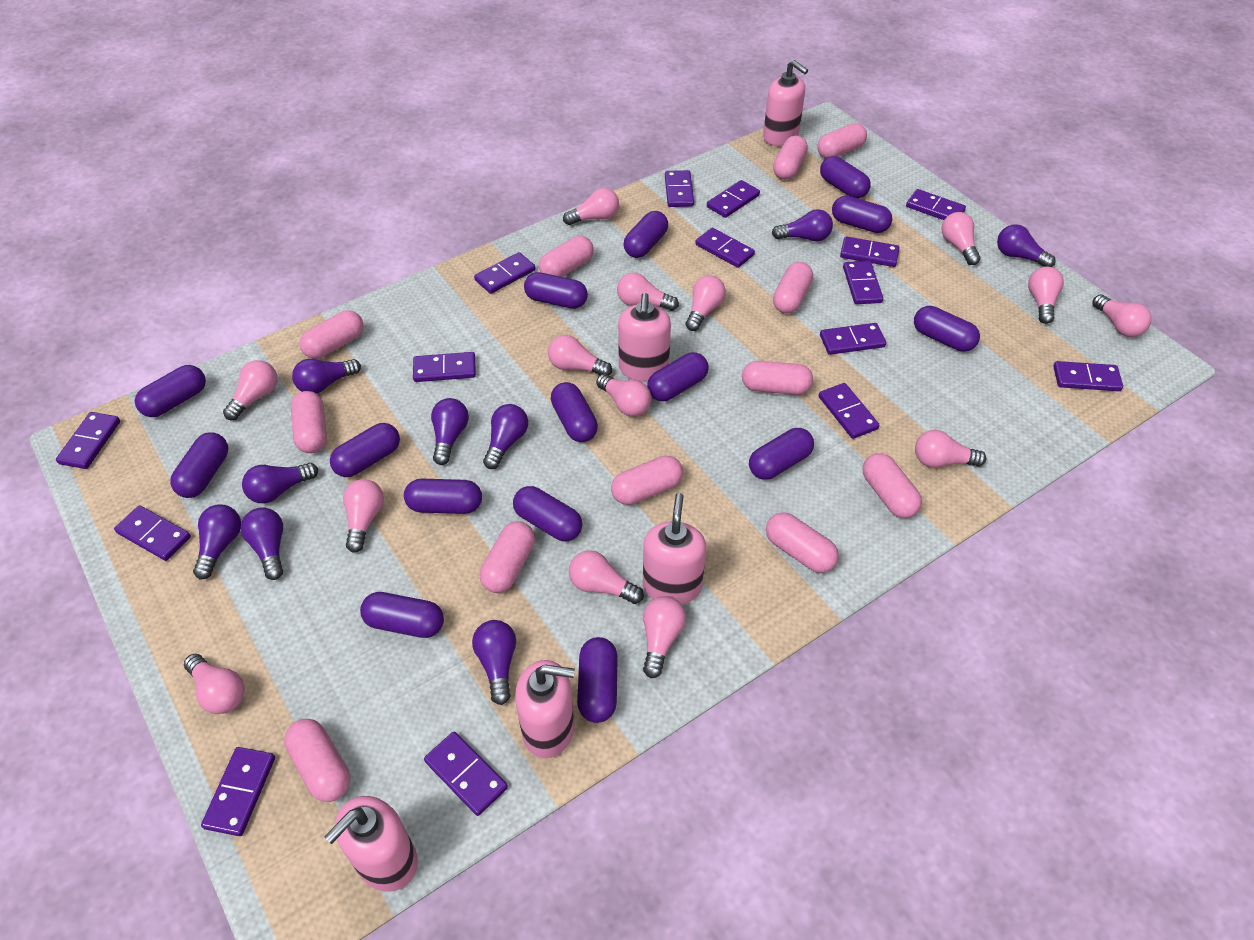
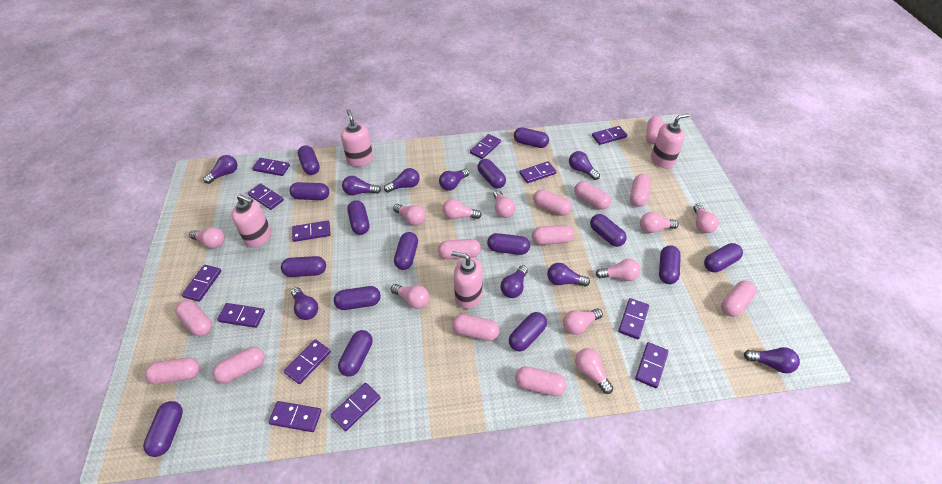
pink light bulb: 14 -> 10
pink soap dispenser: 5 -> 4
purple domino: 15 -> 13

